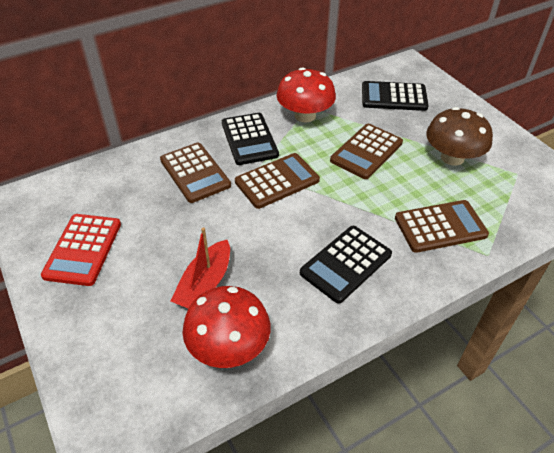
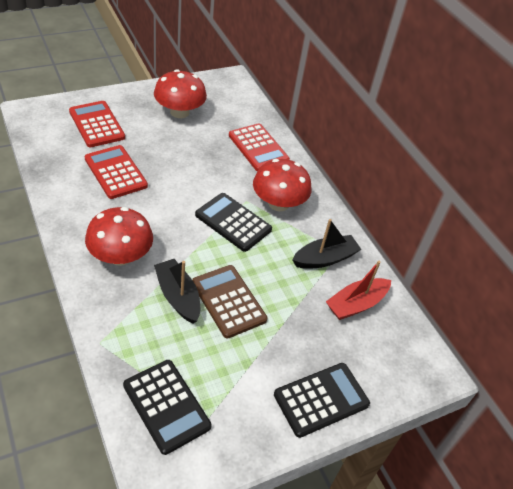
black boat: 0 -> 2
brown calculator: 4 -> 1
brown mushroom: 1 -> 0
red calculator: 1 -> 3
red mushroom: 2 -> 3

